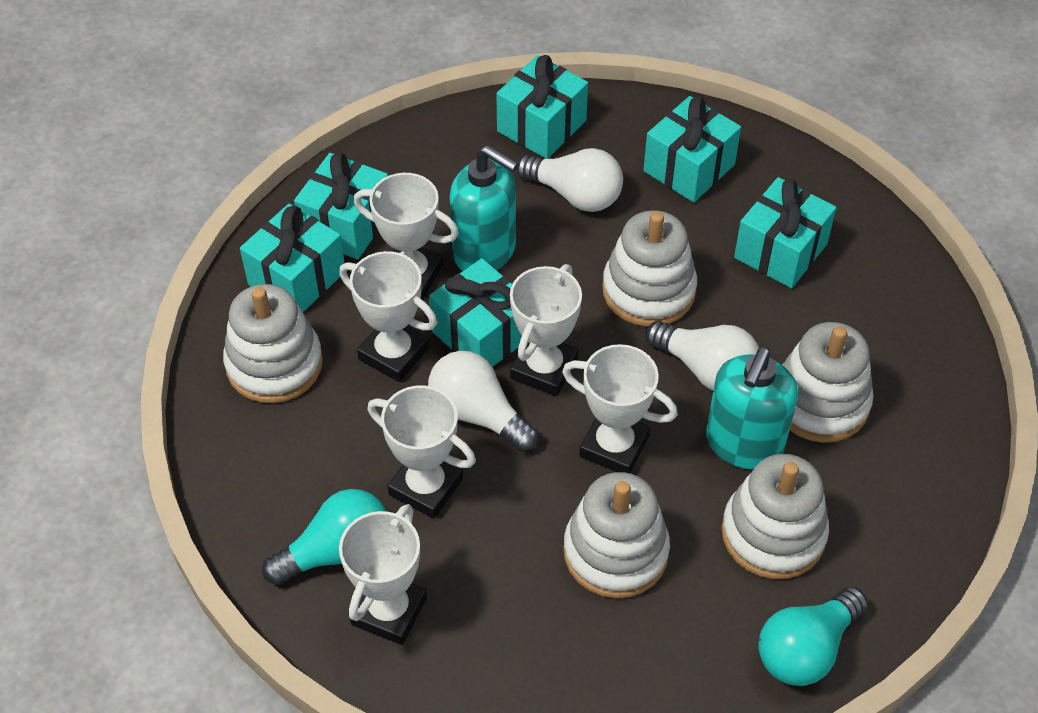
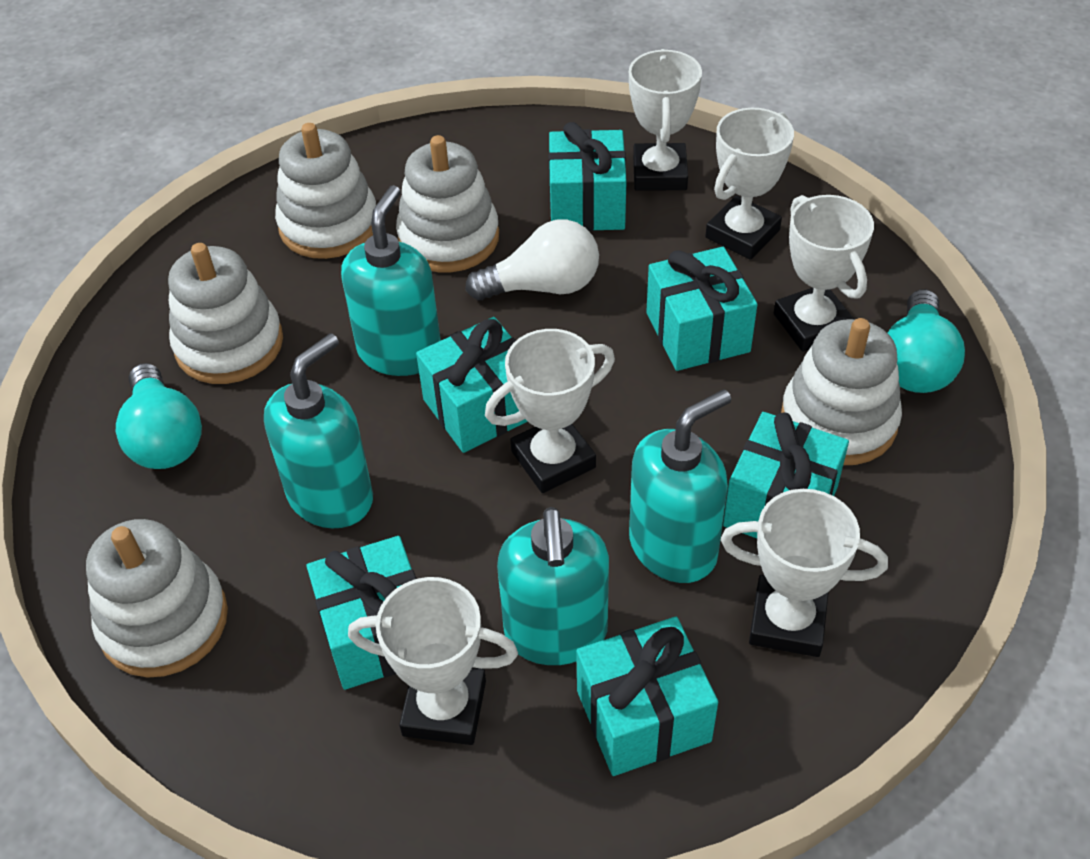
turquoise soap dispenser: 2 -> 4
white light bulb: 3 -> 1

